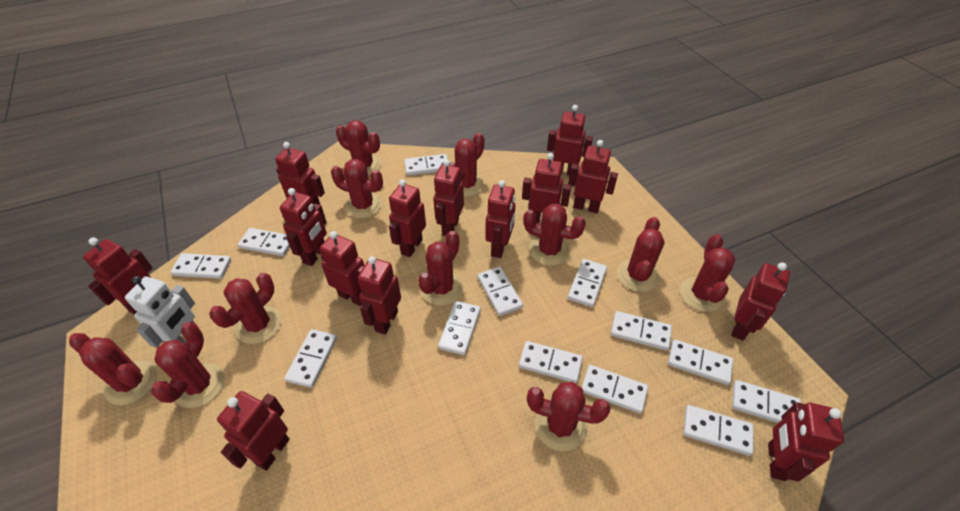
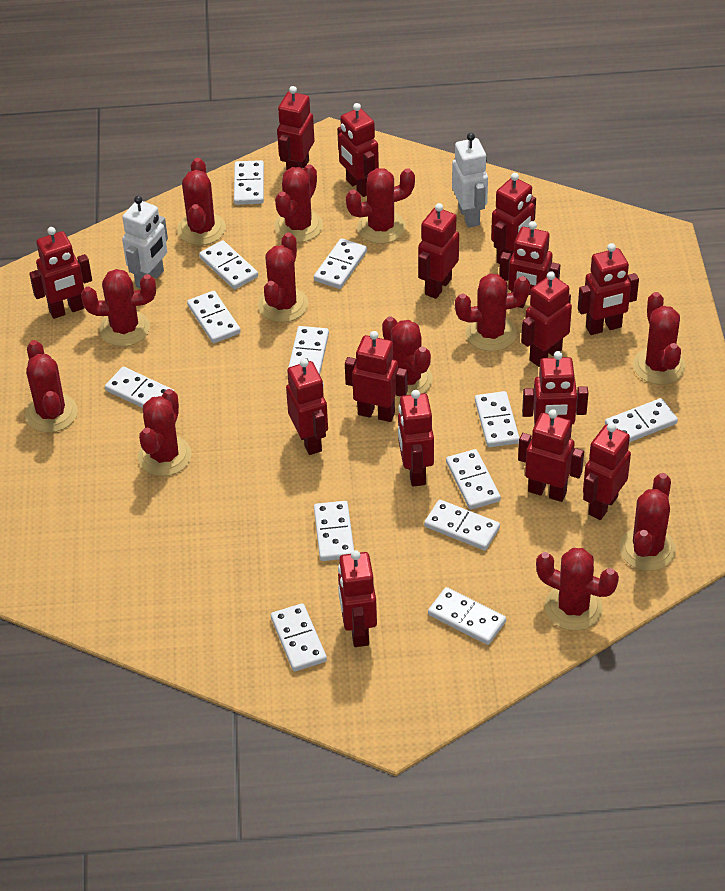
red cactus: 11 -> 12
red robot: 14 -> 15
white robot: 1 -> 2

